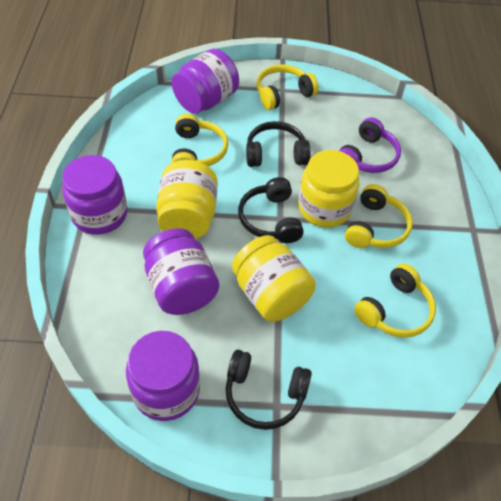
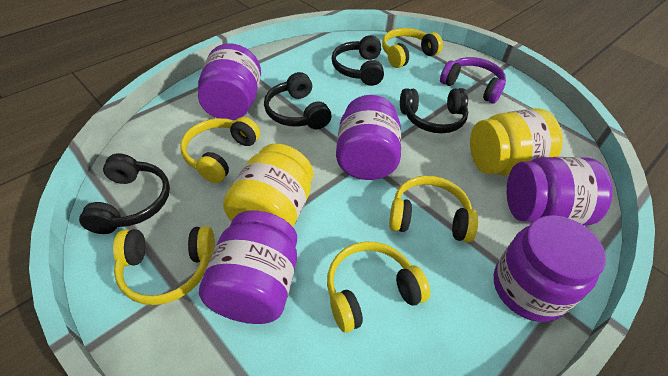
black headphones: 3 -> 4
purple jar: 4 -> 5
yellow headphones: 4 -> 5
yellow jar: 3 -> 2

